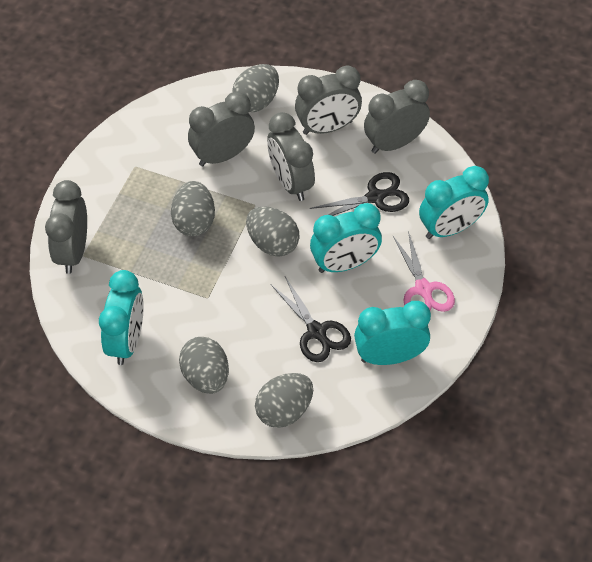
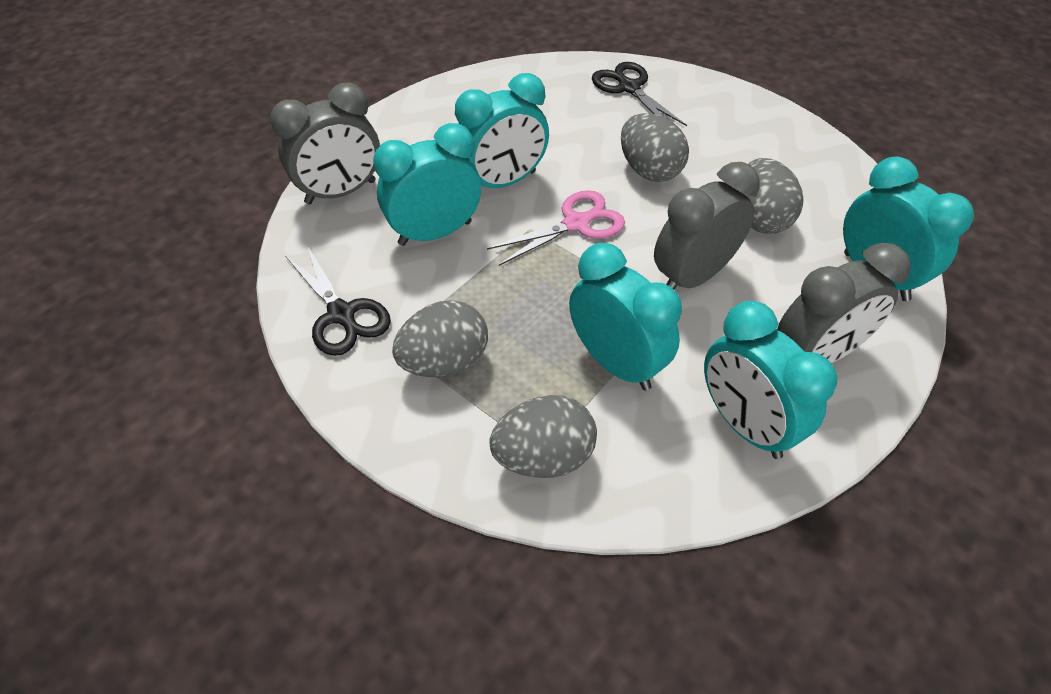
grey clock: 5 -> 3
grey egg: 5 -> 4
turquoise clock: 4 -> 5

